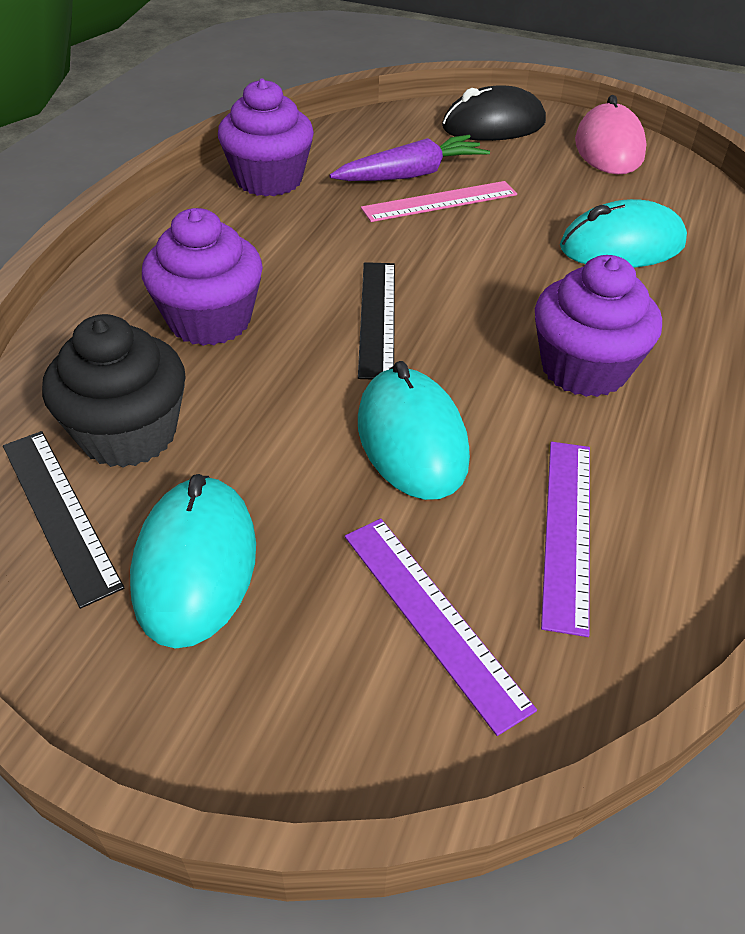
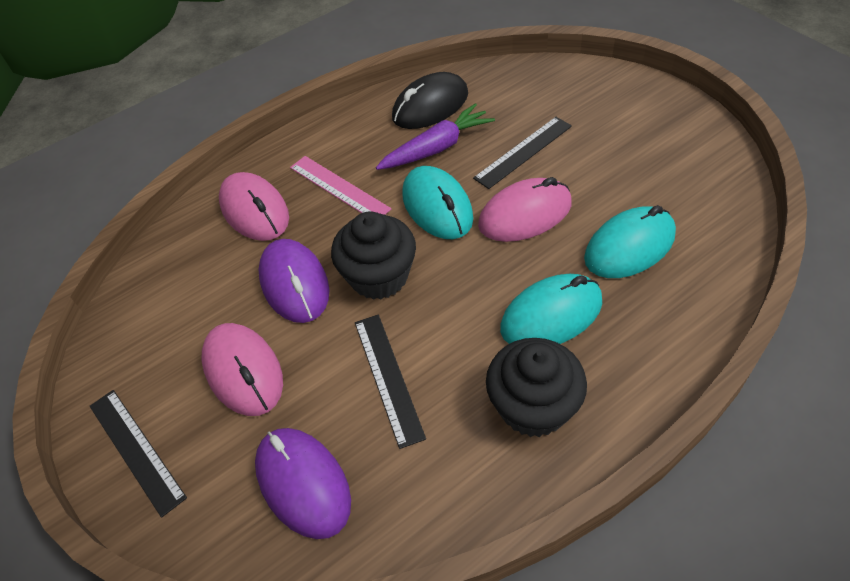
black cupcake: 1 -> 2
black ruler: 2 -> 3
pink mouse: 1 -> 3
purple cupcake: 3 -> 0
purple mouse: 0 -> 2
purple ruler: 2 -> 0

